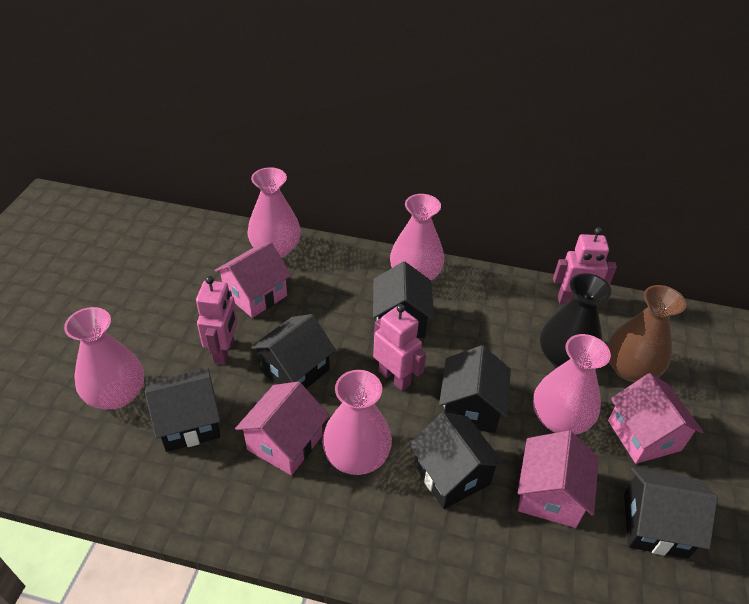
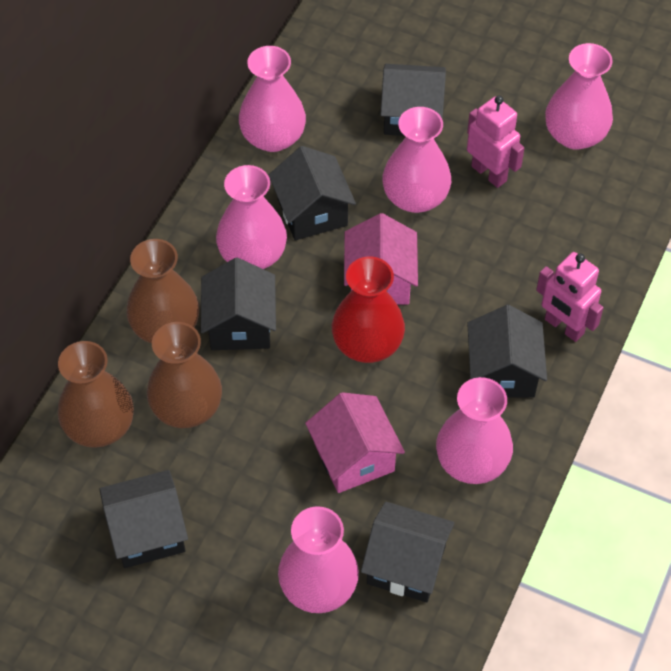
black vase: 1 -> 0
brown vase: 1 -> 3
pink house: 4 -> 2
pink robot: 3 -> 2
pink vase: 5 -> 6
red vase: 0 -> 1

